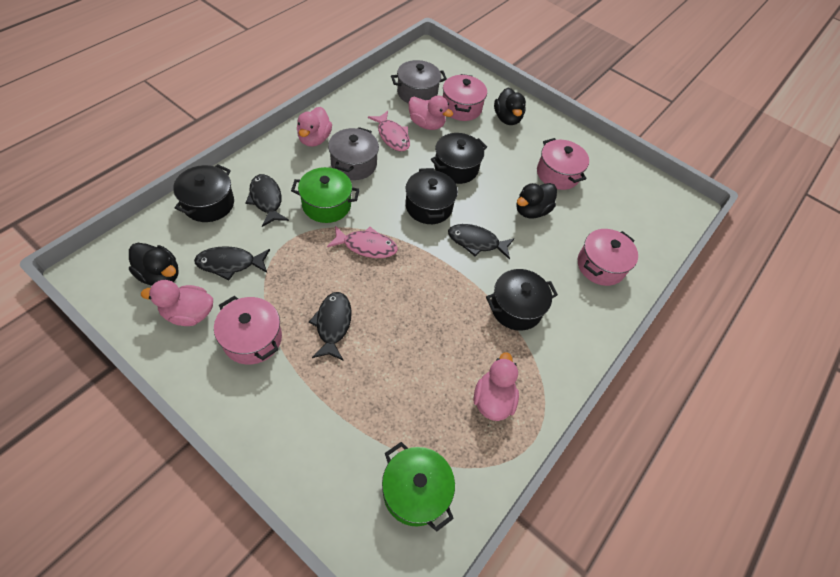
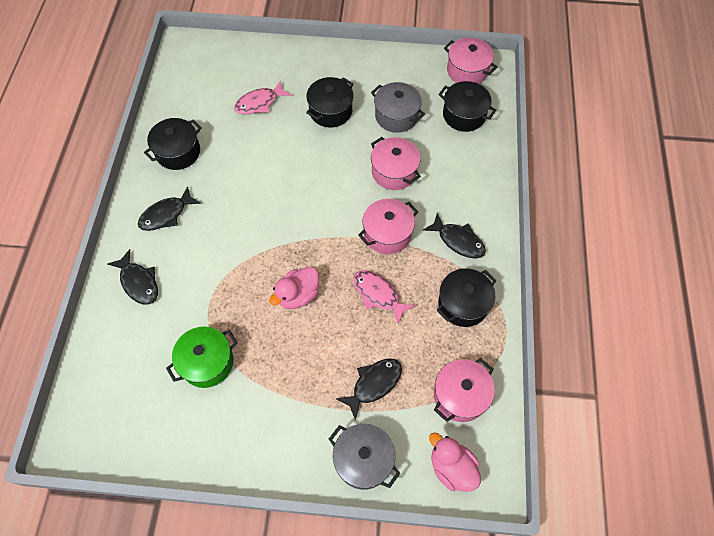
black duck: 3 -> 0
green pot: 2 -> 1
pink duck: 4 -> 2

